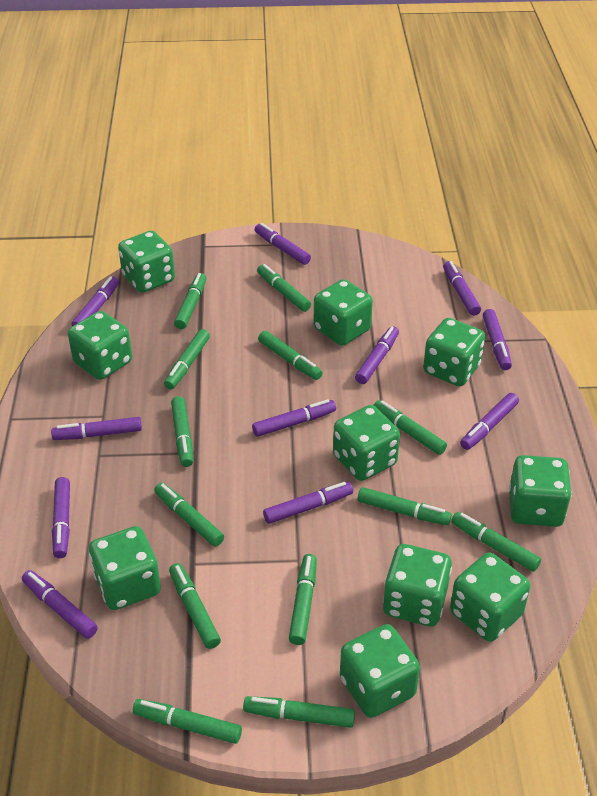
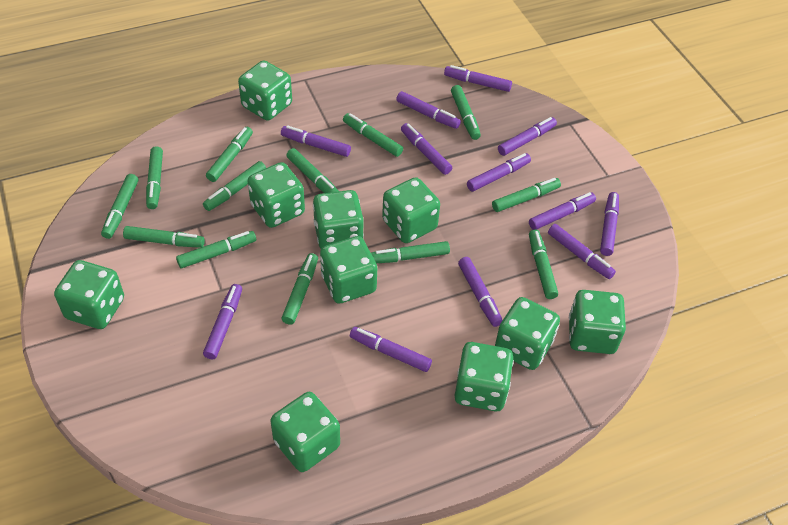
purple marker: 11 -> 12

